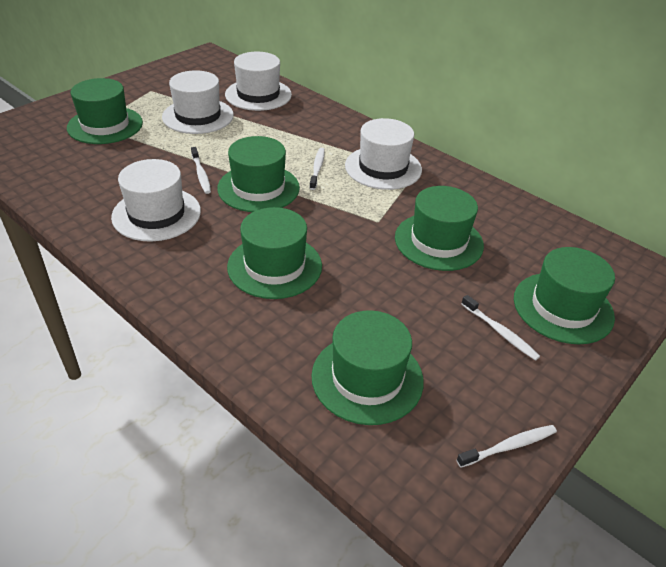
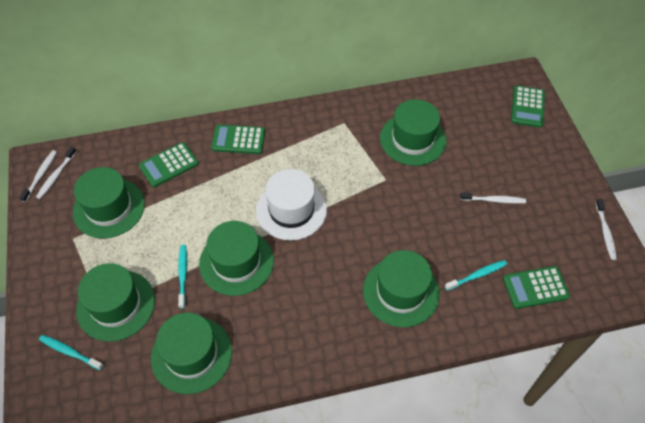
green calculator: 0 -> 4
turquoise toothbrush: 0 -> 3
white hat: 4 -> 1

